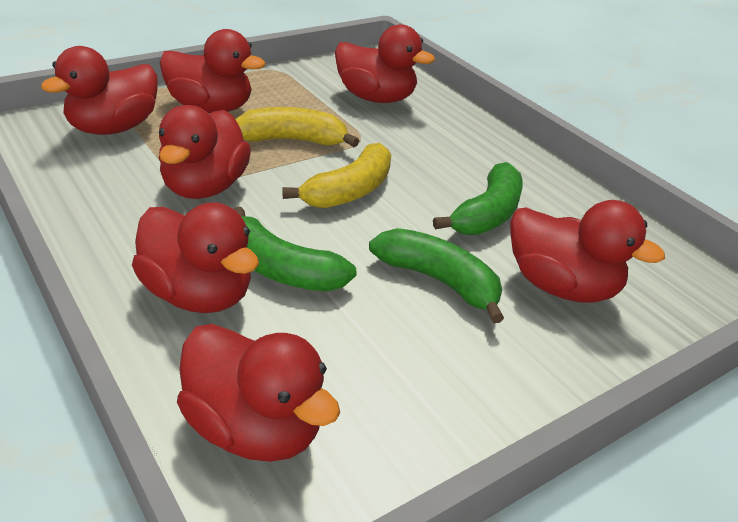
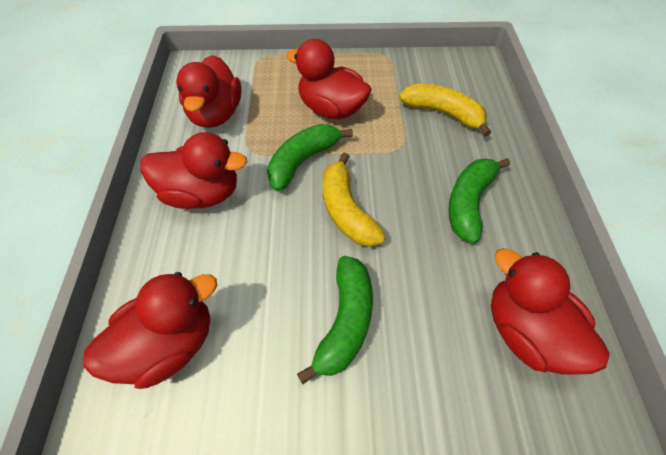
red duck: 7 -> 5

